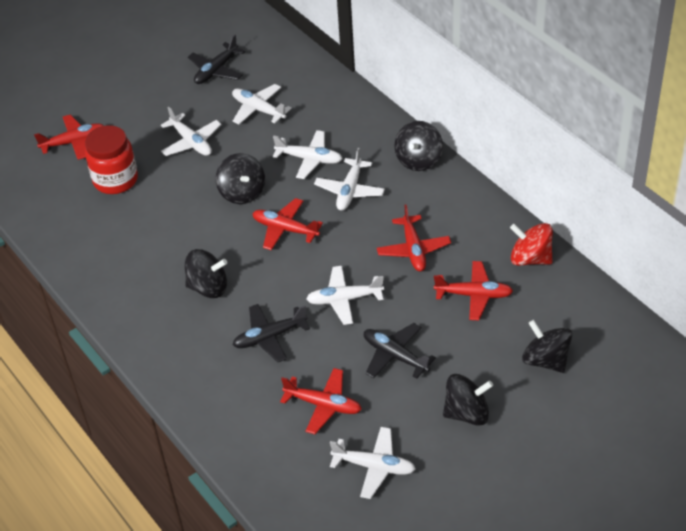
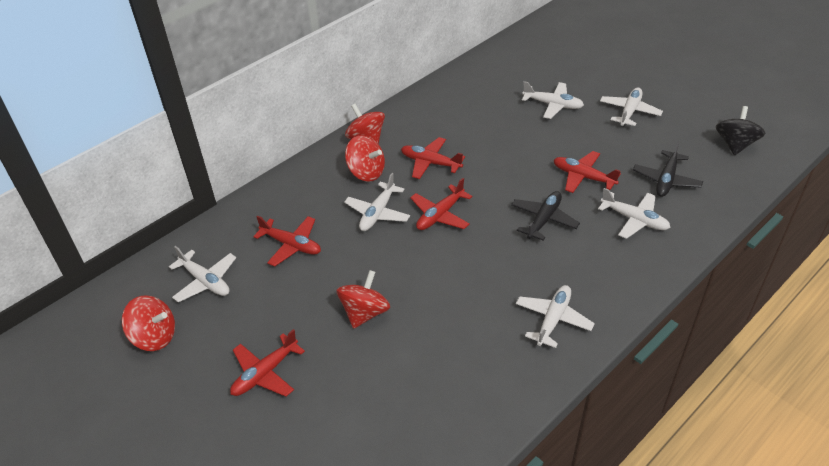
black plane: 3 -> 2
black spinning top: 5 -> 1
red jar: 1 -> 0
red spinning top: 1 -> 4

